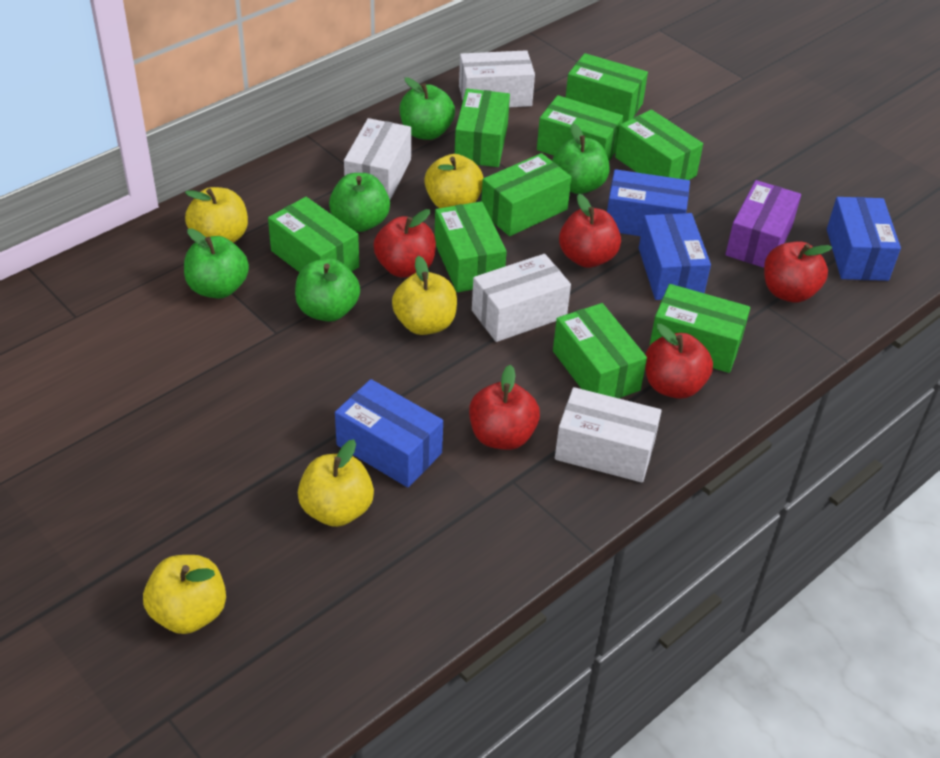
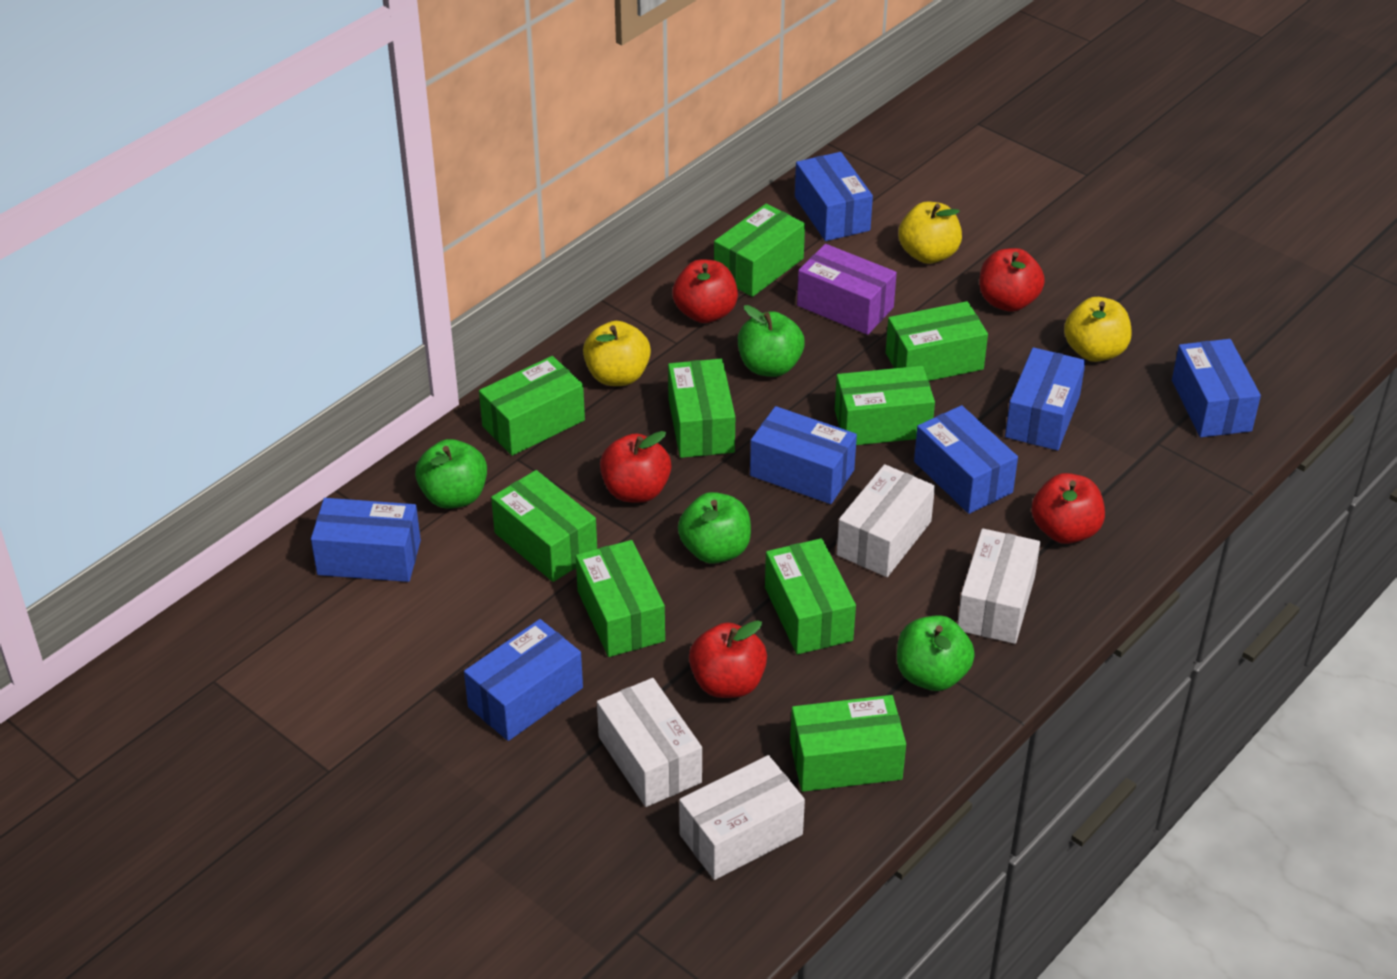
blue box: 4 -> 7
green apple: 5 -> 4
yellow apple: 5 -> 3

